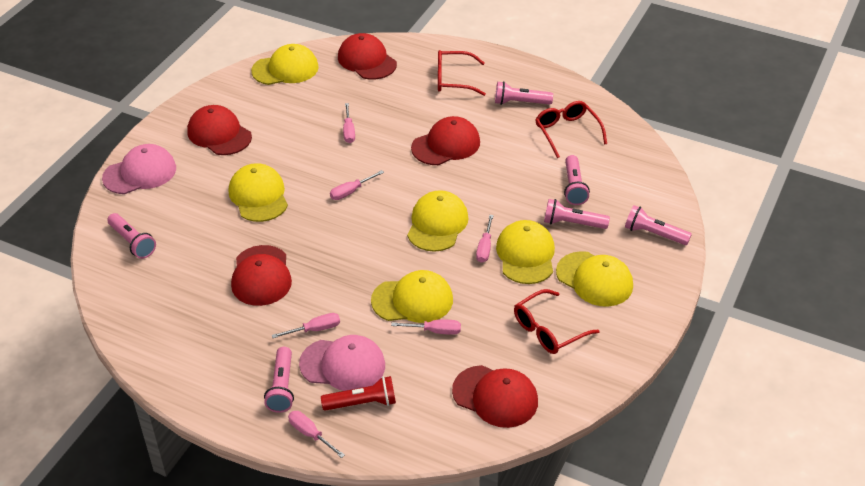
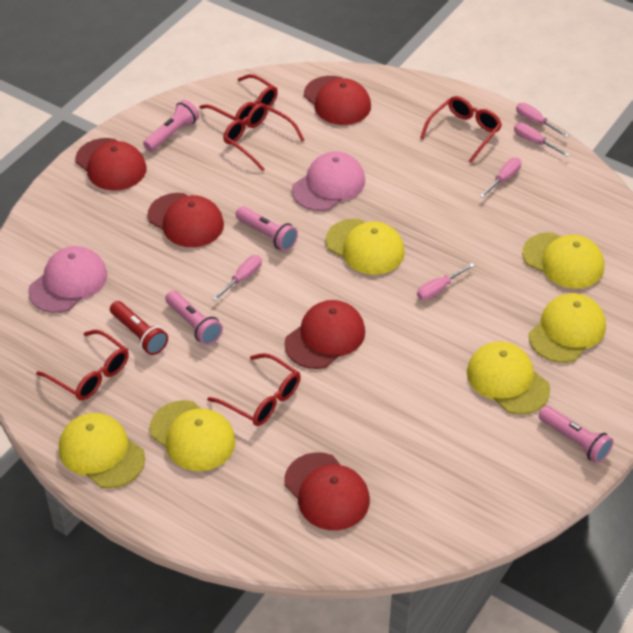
pink flashlight: 6 -> 4
pink screwdriver: 6 -> 5
red glasses: 3 -> 5

